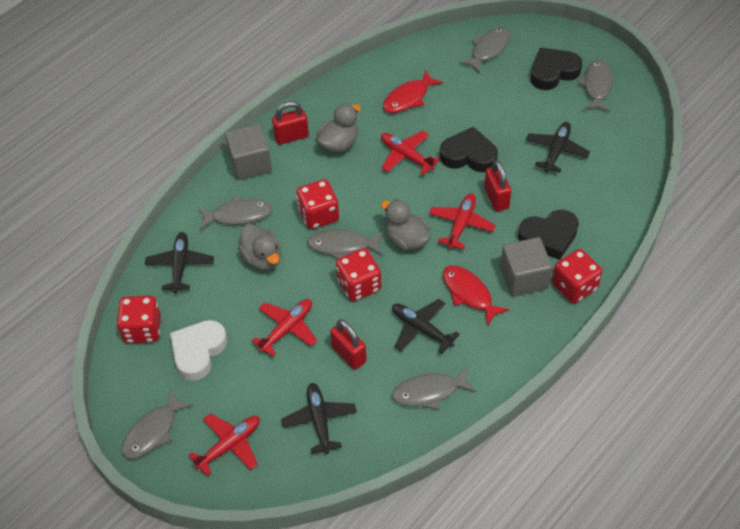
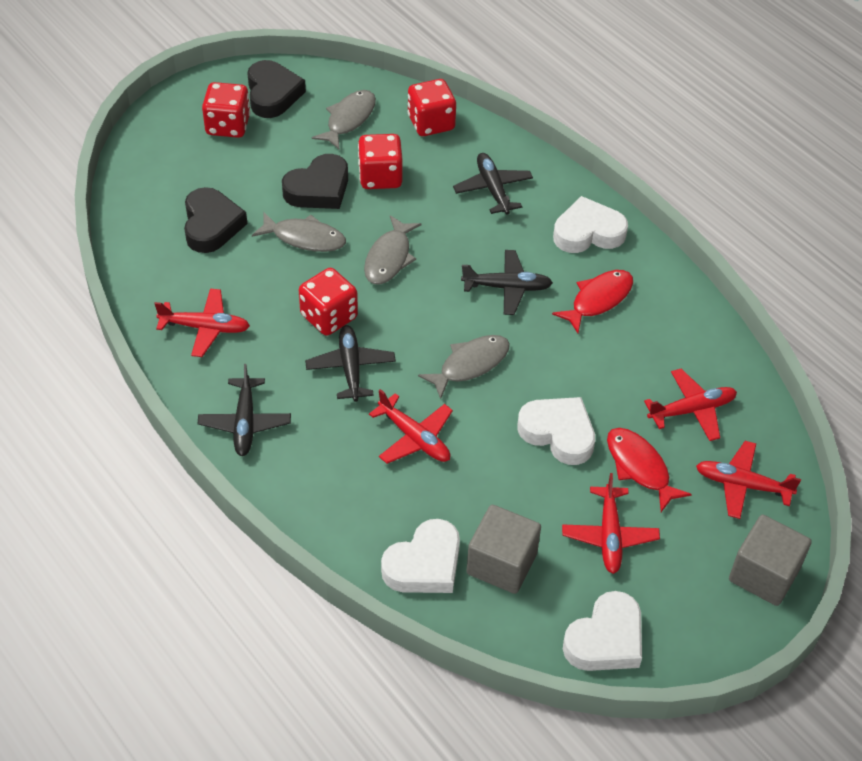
grey duck: 3 -> 0
grey fish: 6 -> 4
red padlock: 3 -> 0
red plane: 4 -> 5
white heart: 1 -> 4

